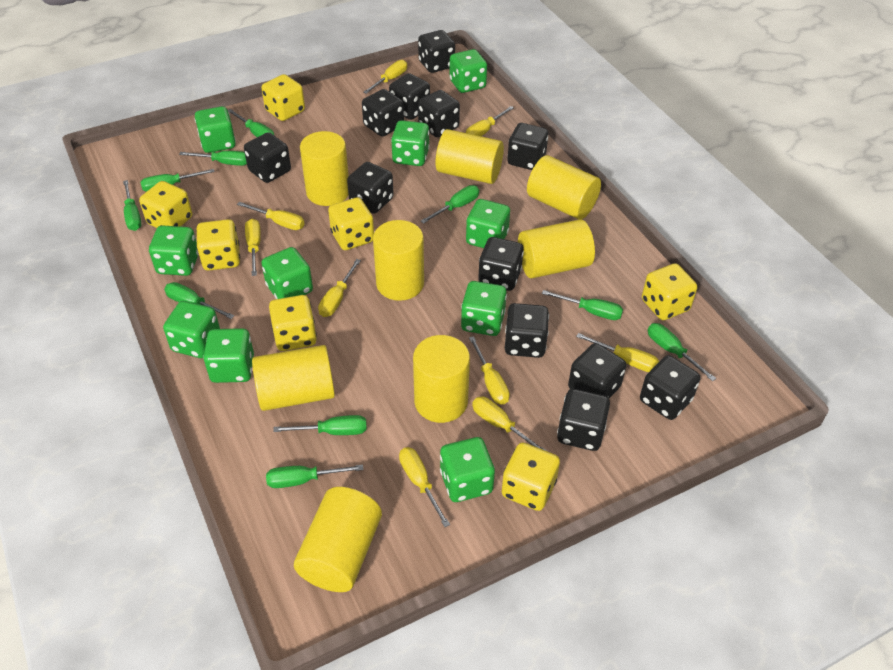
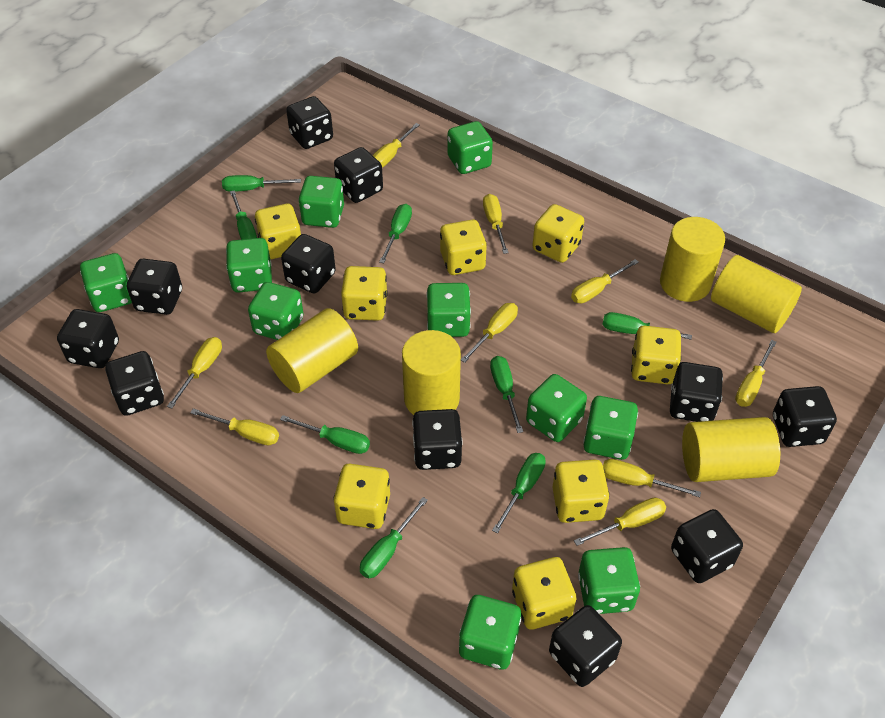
black dice: 12 -> 11
green screwdriver: 10 -> 8
yellow cylinder: 8 -> 5
yellow dice: 7 -> 8

